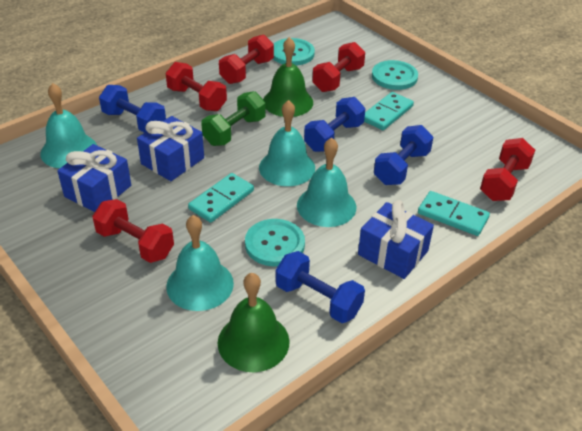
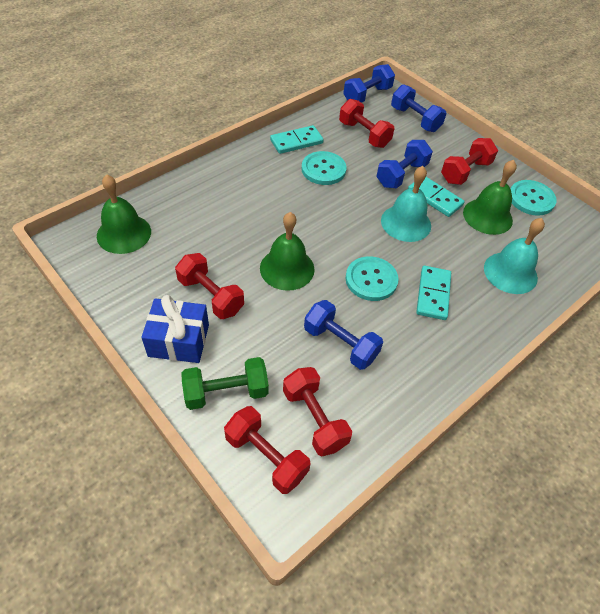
blue gift: 3 -> 1
green bell: 2 -> 3
turquoise bell: 4 -> 2

